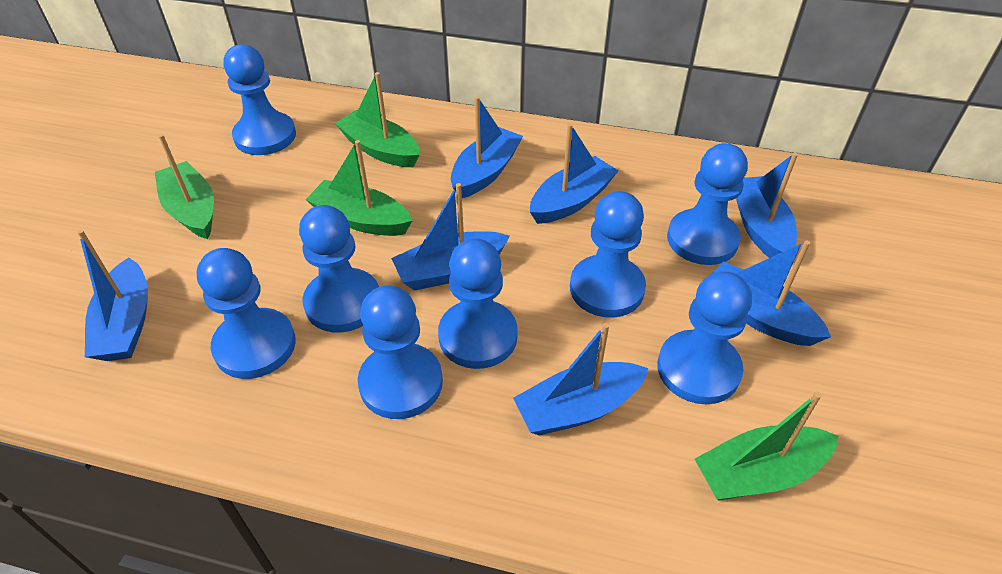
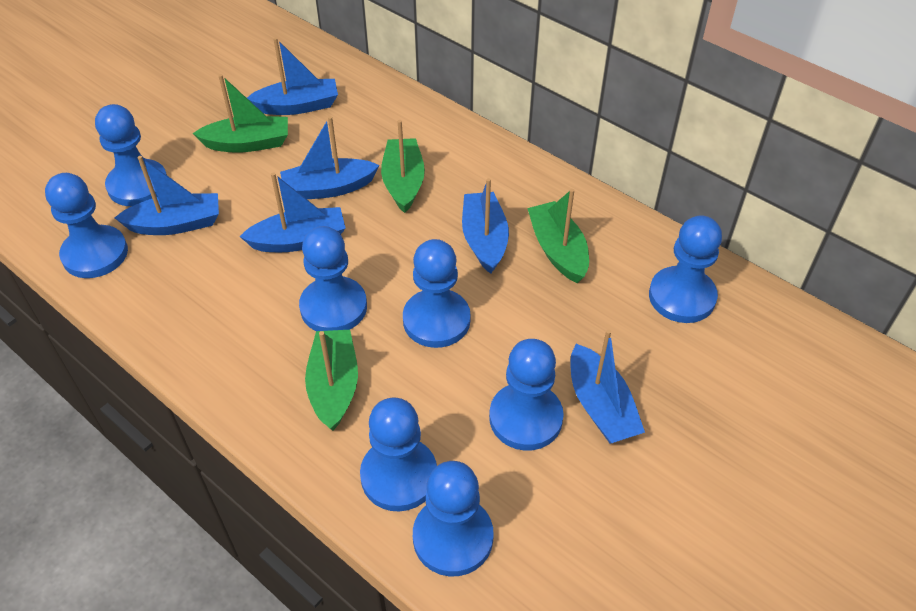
blue boat: 7 -> 6

